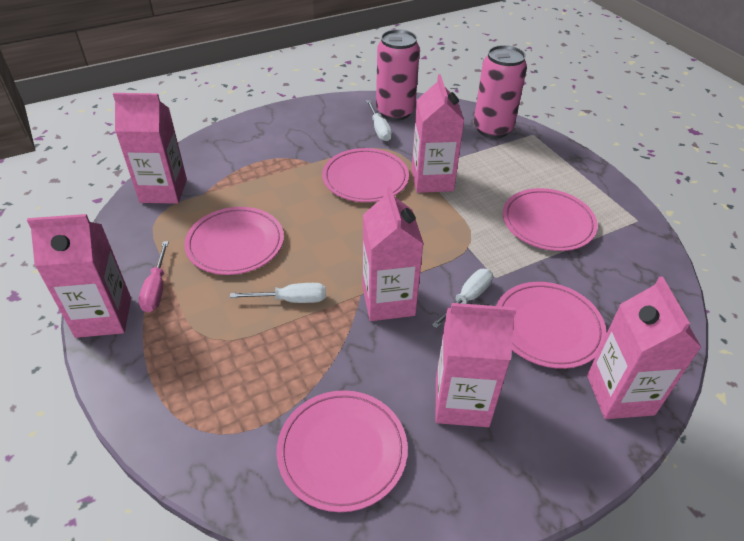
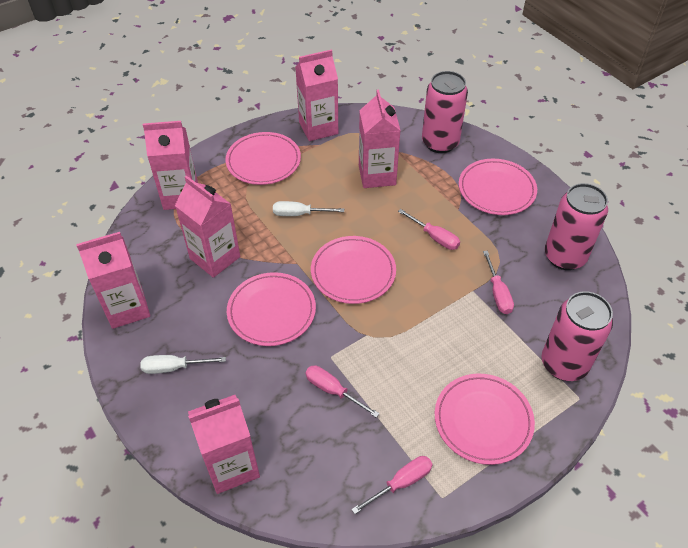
pink can: 2 -> 3
pink screwdriver: 1 -> 4
white screwdriver: 3 -> 2

